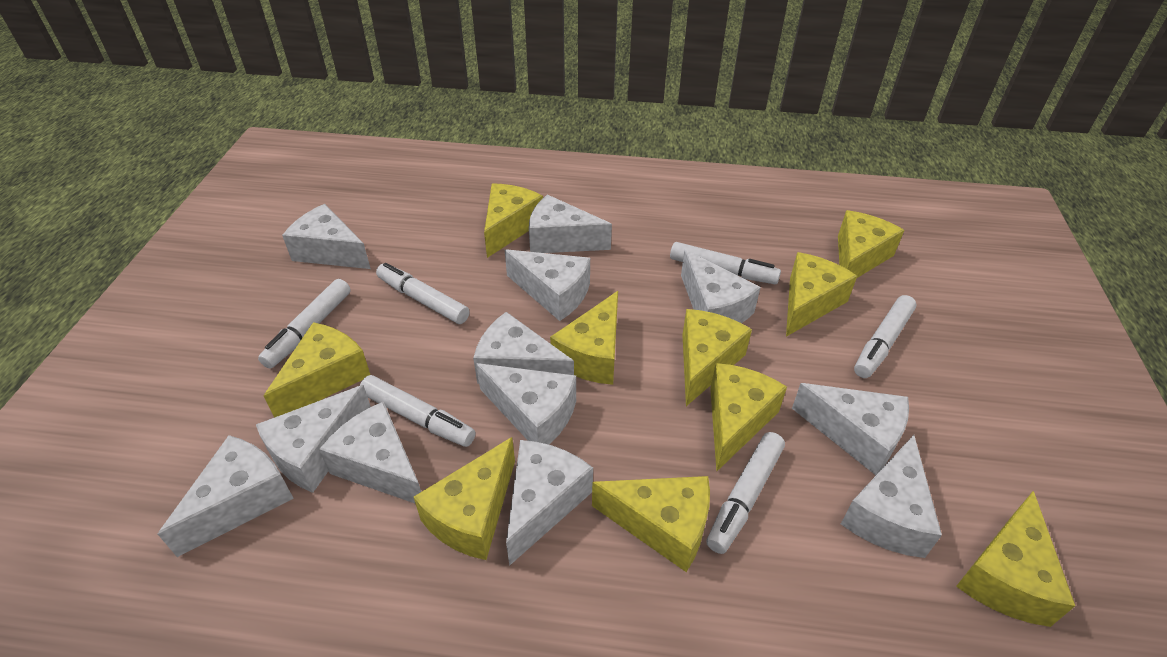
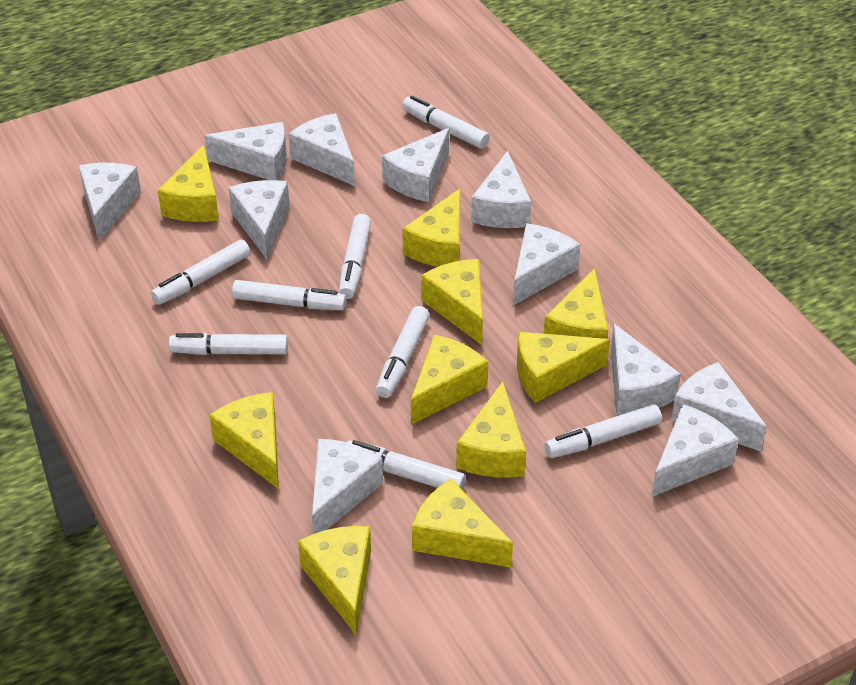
white cheese: 12 -> 11
white marker: 6 -> 8

